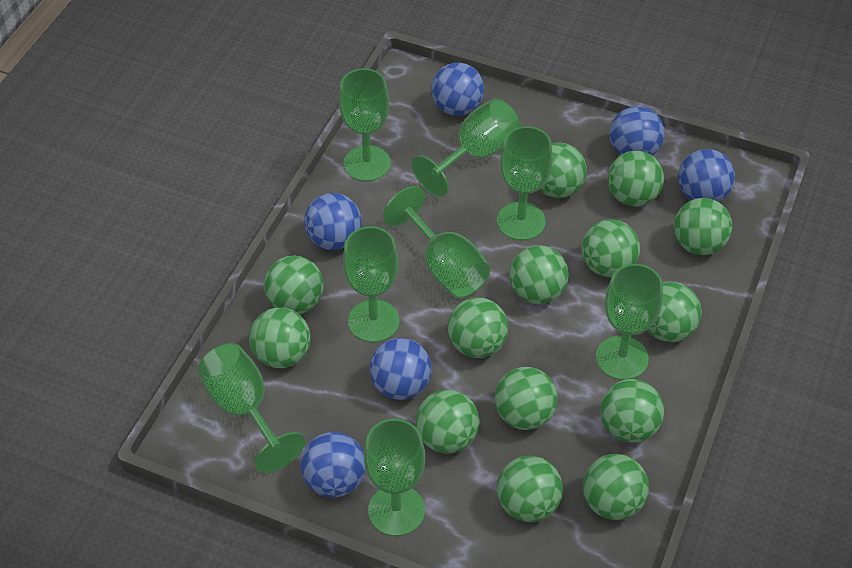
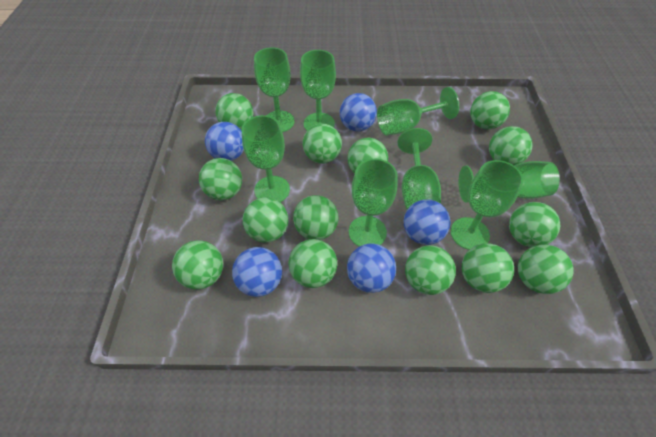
blue ball: 6 -> 5

